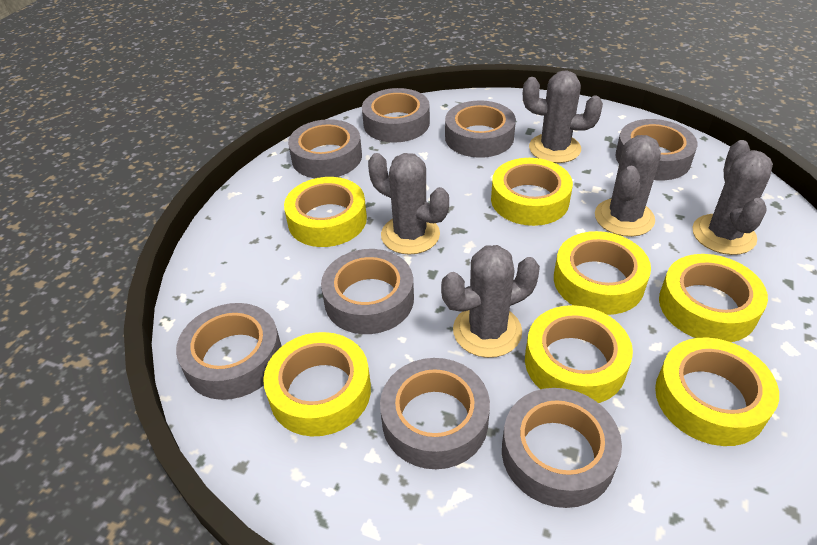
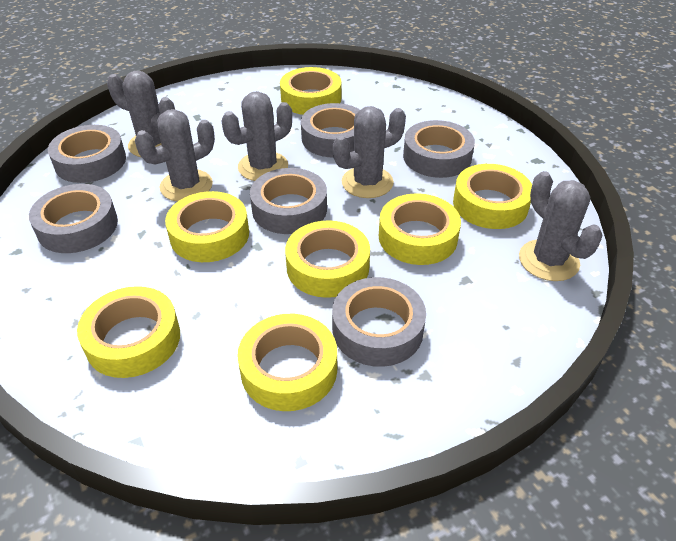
grey tape: 8 -> 6

